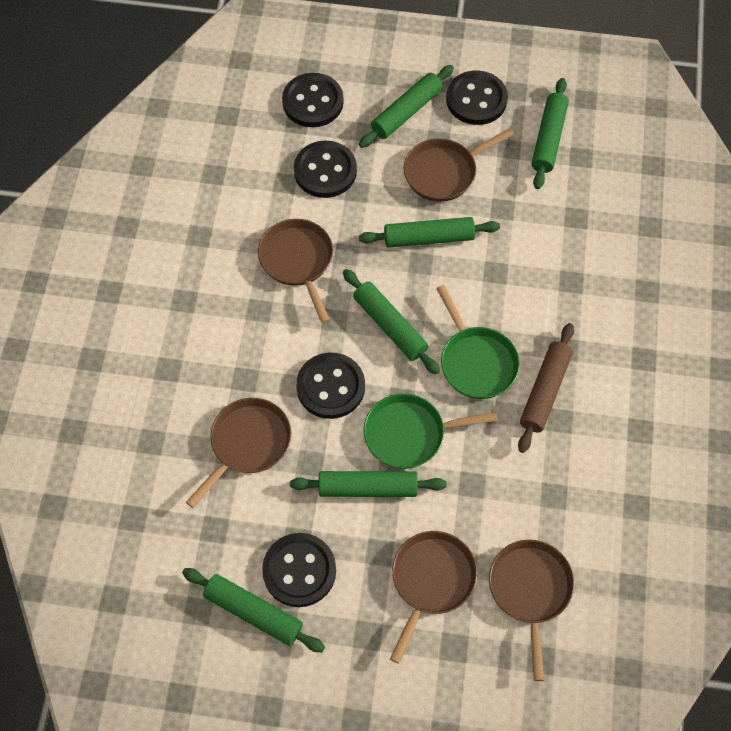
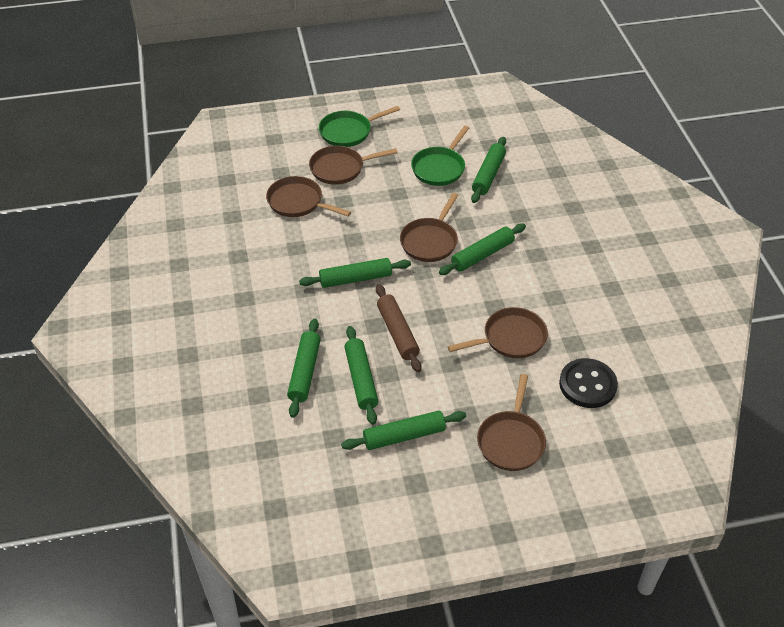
black button: 5 -> 1

